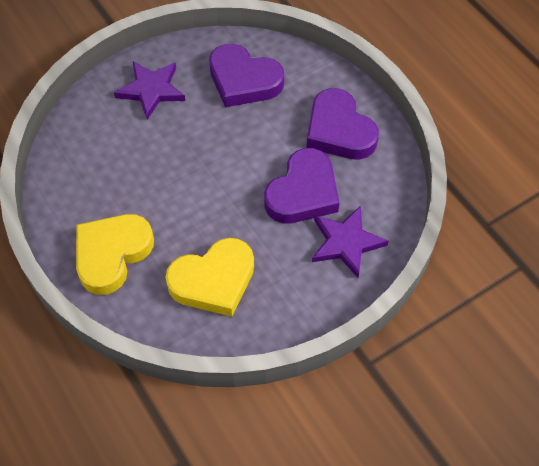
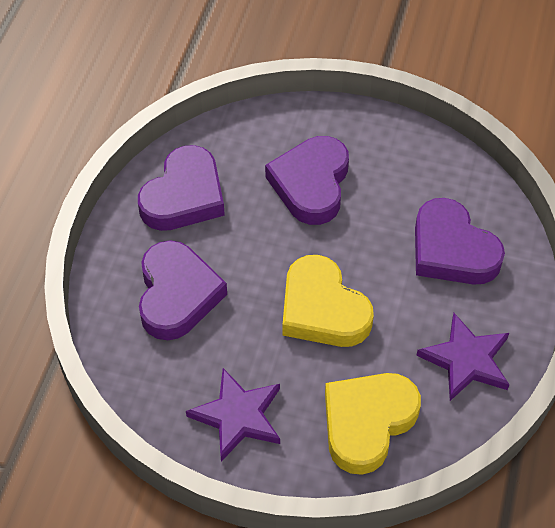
purple heart: 3 -> 4

